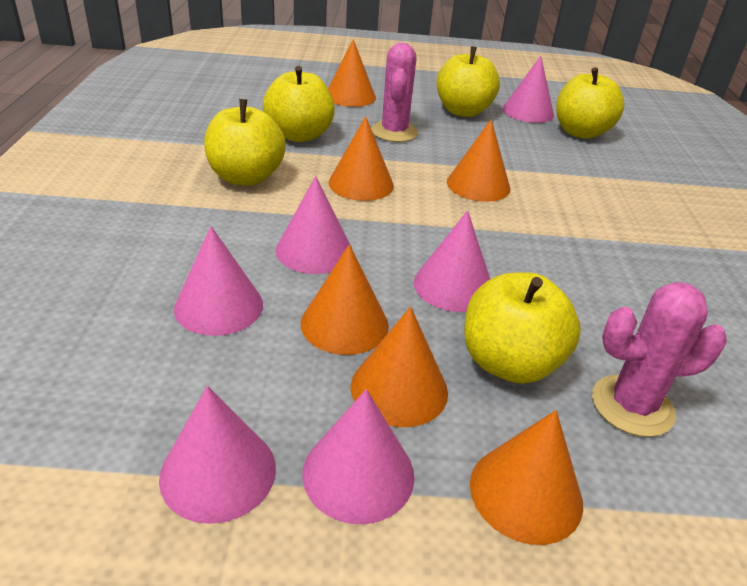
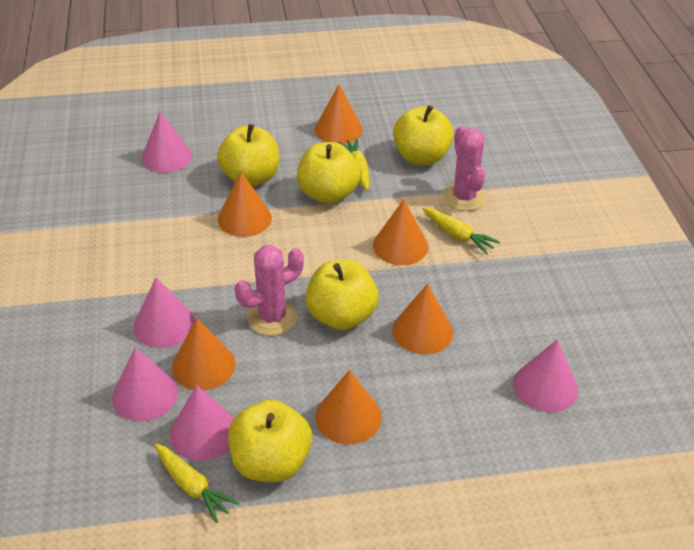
pink cone: 6 -> 5
yellow carrot: 0 -> 3

